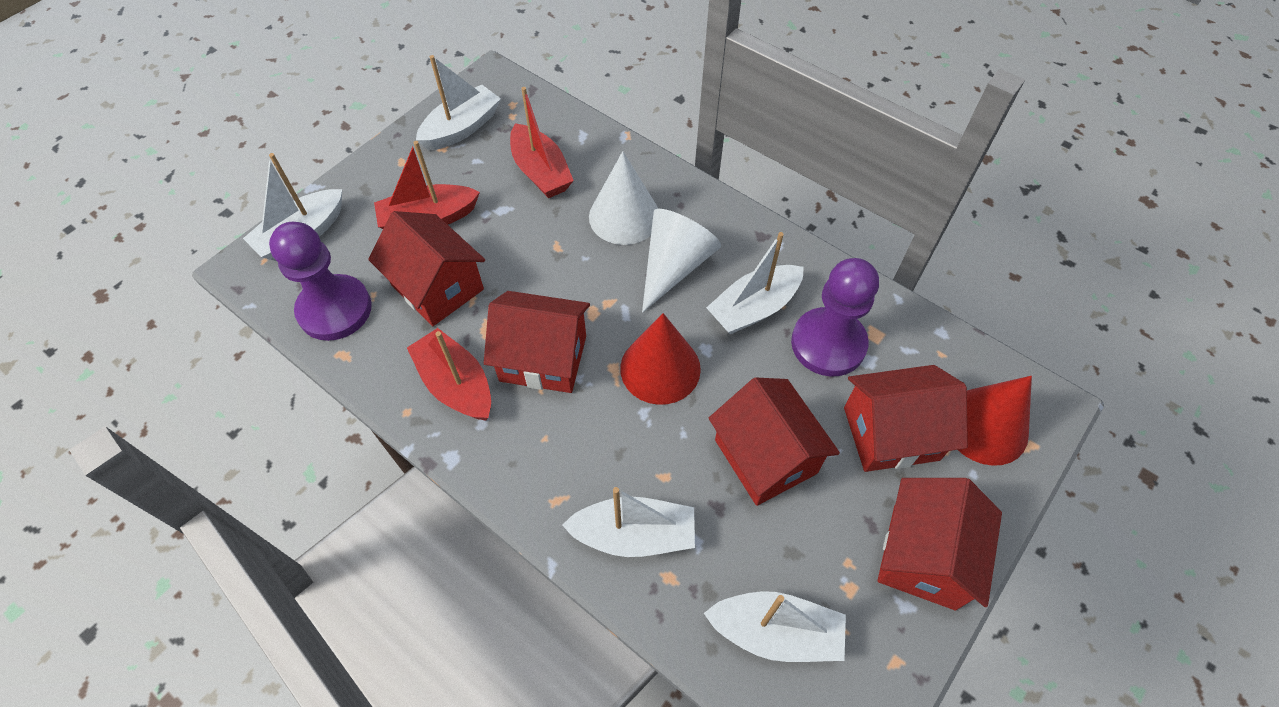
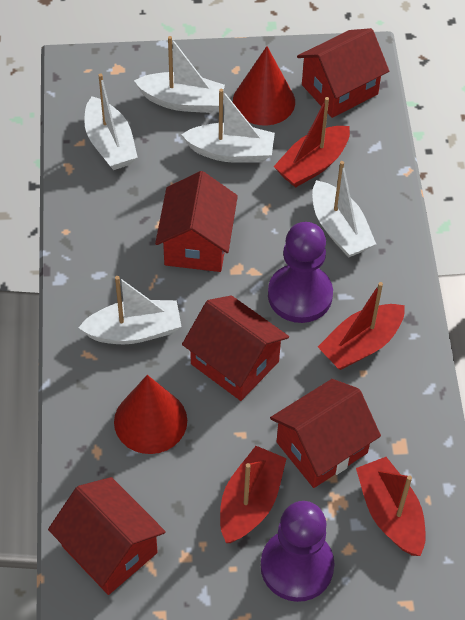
red boat: 3 -> 4
white cone: 2 -> 0

